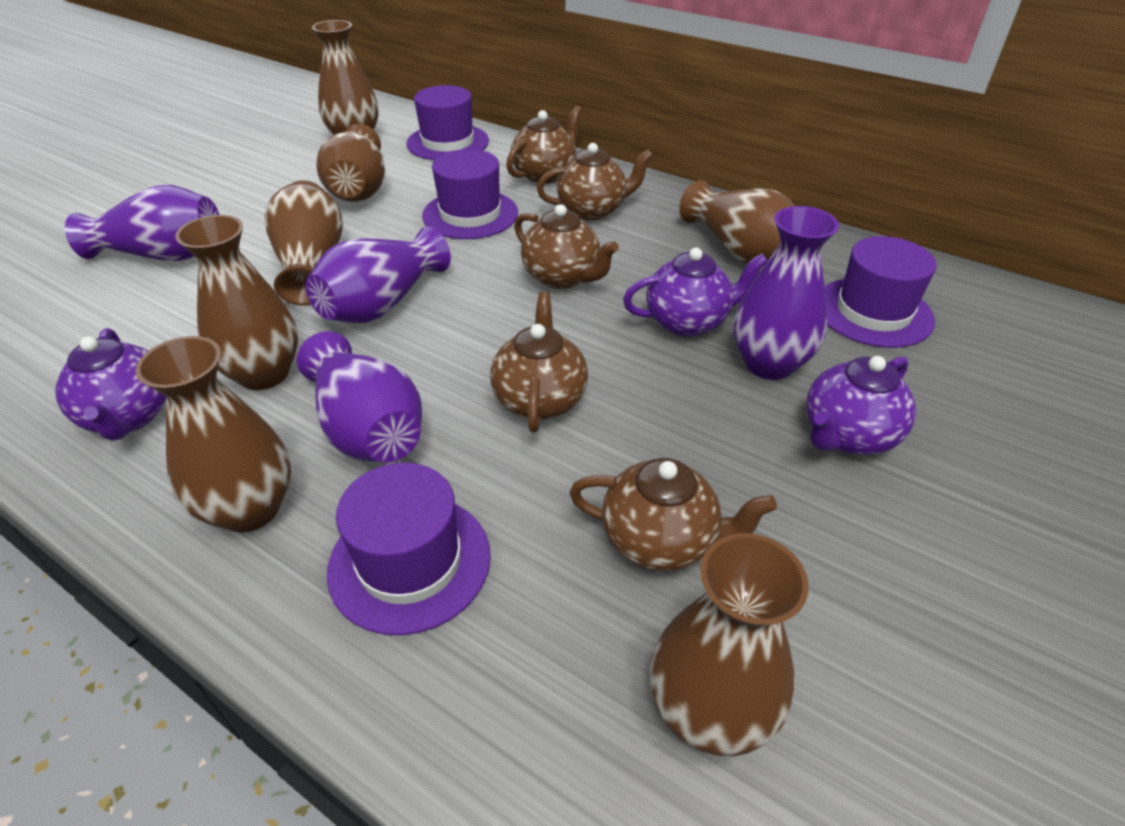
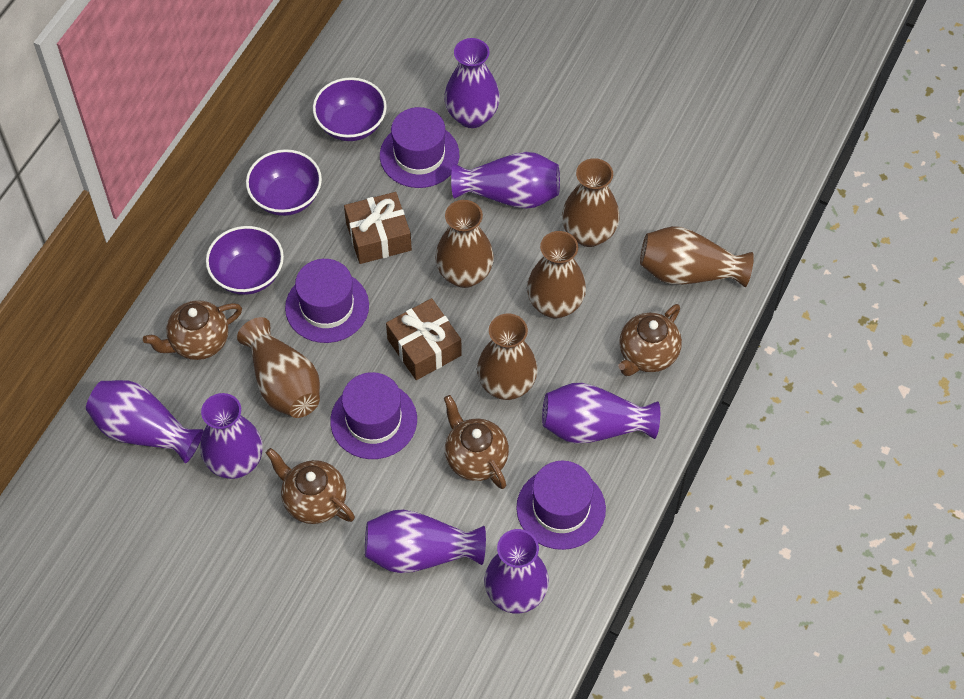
brown gift: 0 -> 2
brown teapot: 5 -> 4
brown vase: 7 -> 6
purple bowl: 0 -> 3
purple teapot: 3 -> 0
purple vase: 4 -> 7

